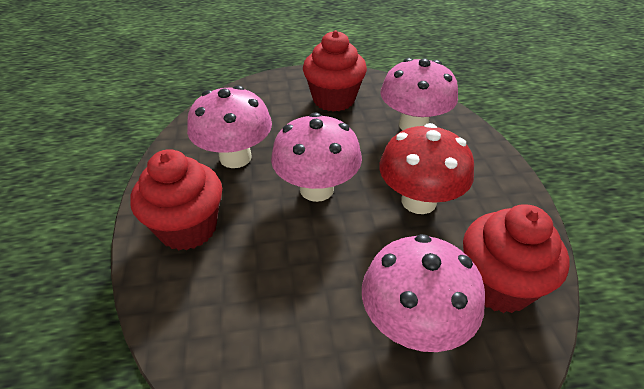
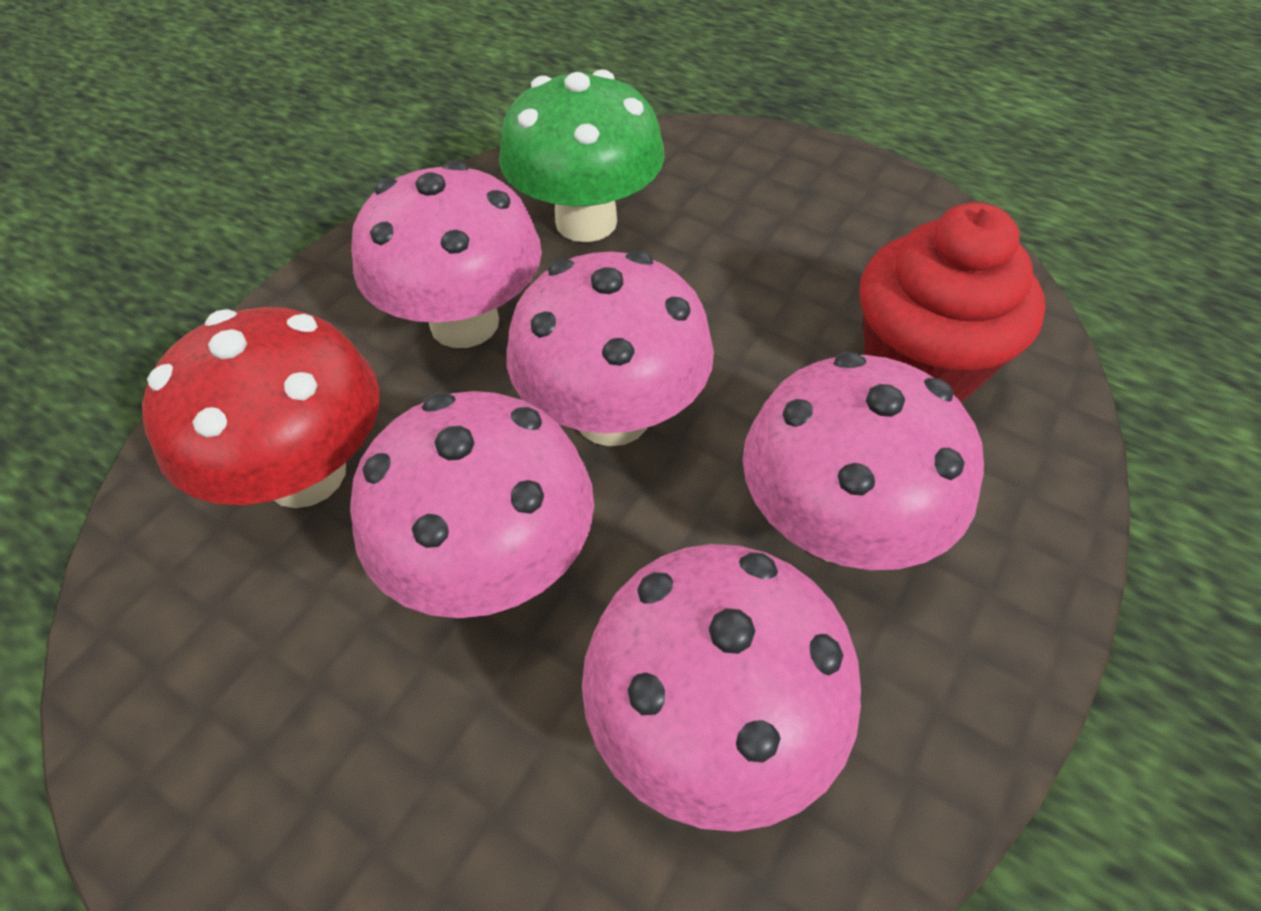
green mushroom: 0 -> 1
pink mushroom: 4 -> 5
red cupcake: 3 -> 1

